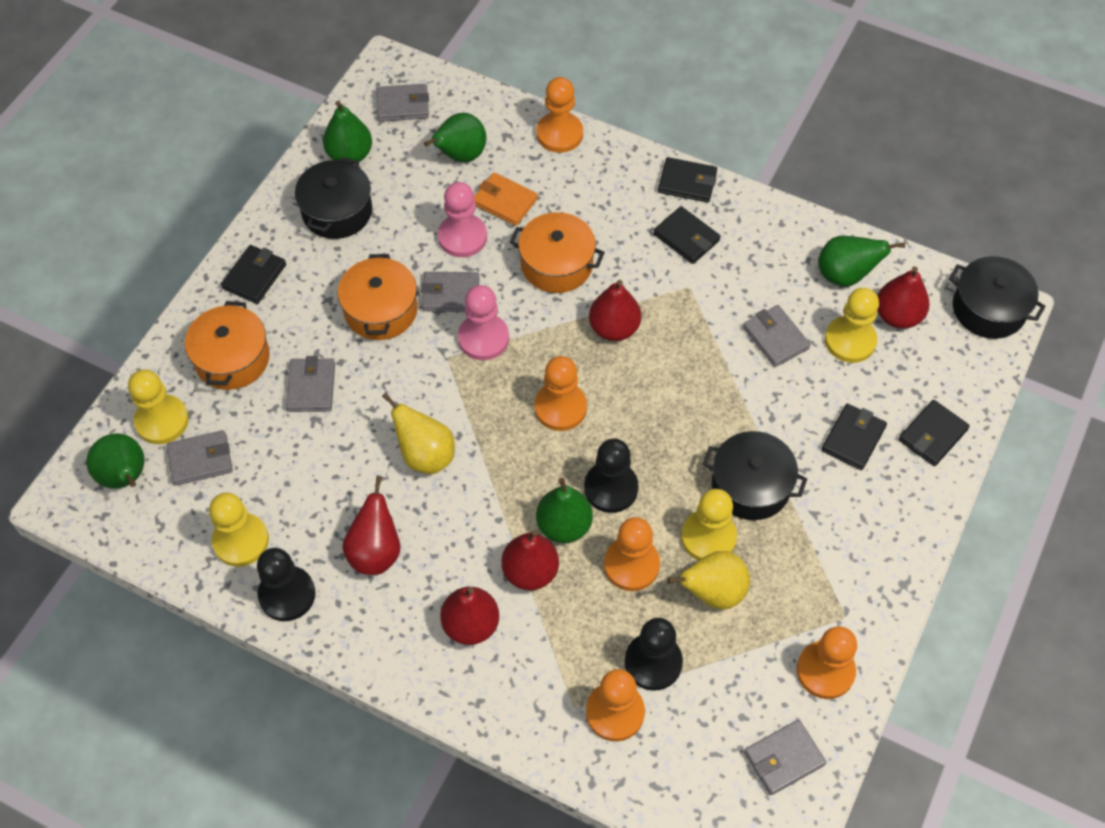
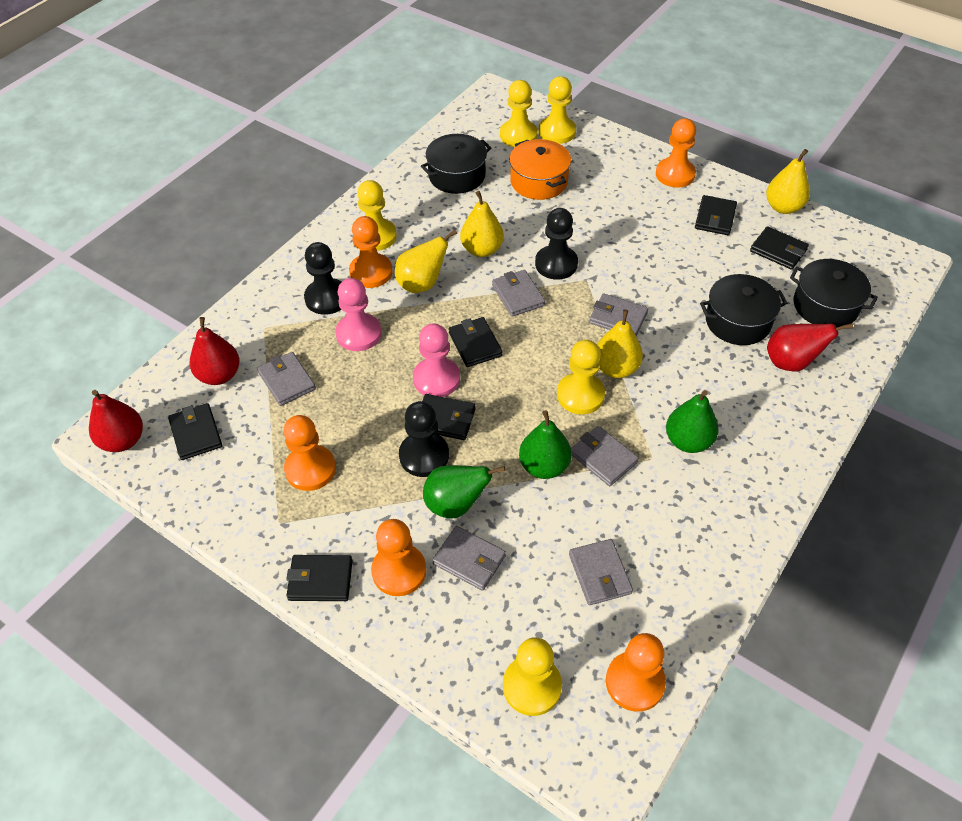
black wallet: 5 -> 6
green pear: 5 -> 3
orange pot: 3 -> 1
orange wallet: 1 -> 0
red pear: 5 -> 3
yellow pawn: 4 -> 5
yellow pear: 2 -> 4

